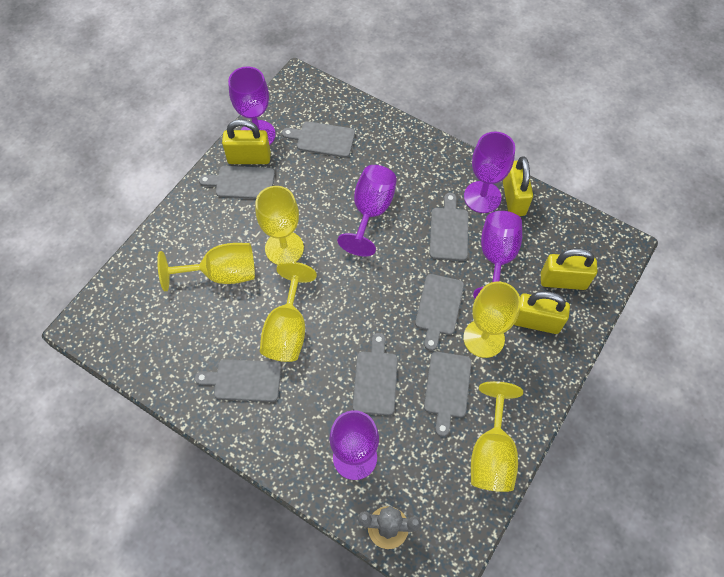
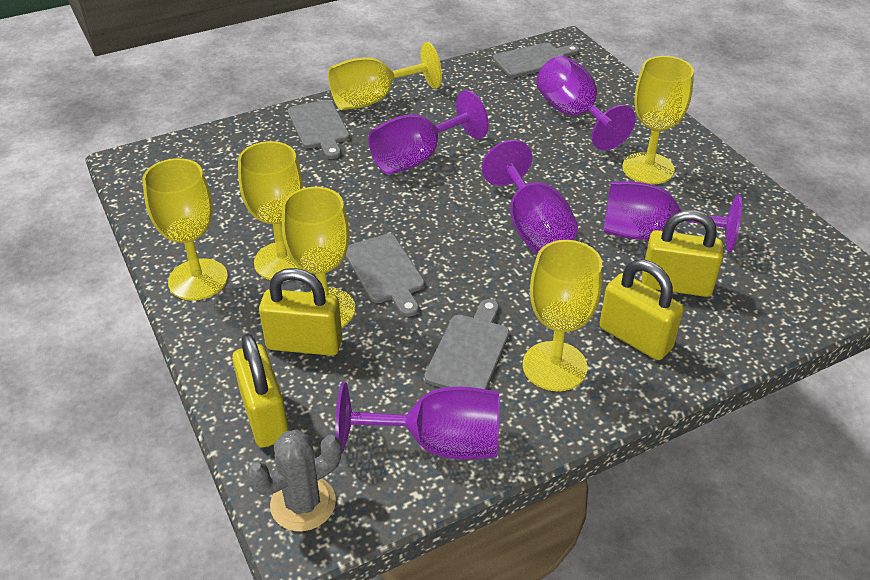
grey cutting board: 7 -> 4
yellow goblet: 5 -> 6

